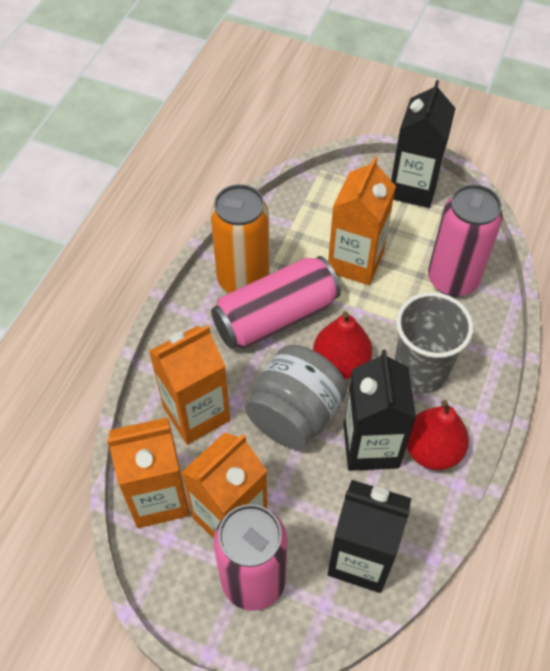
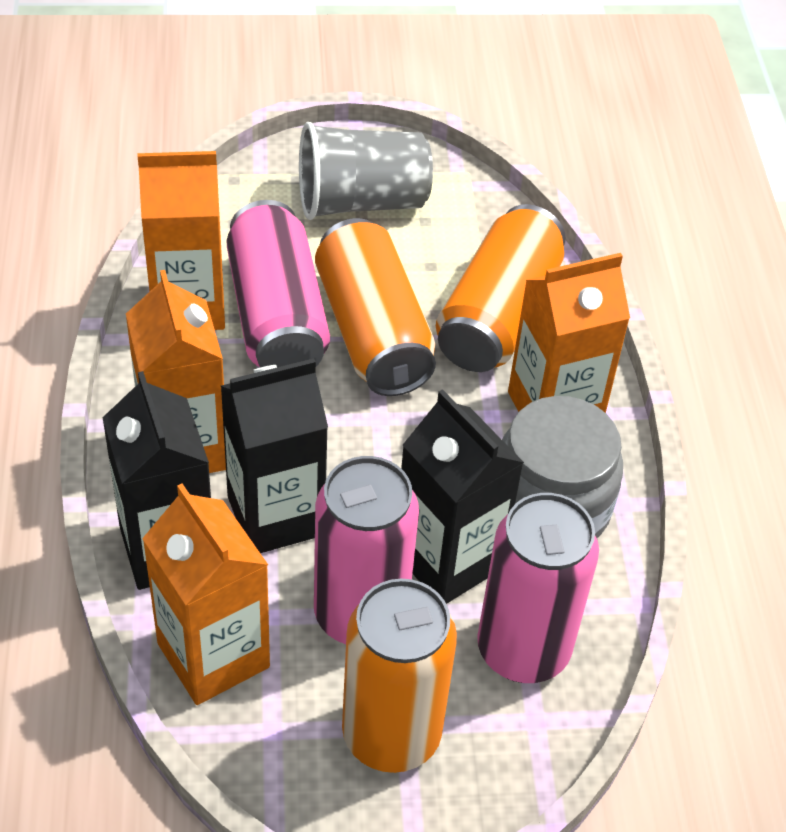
orange can: 1 -> 3
red pear: 2 -> 0

